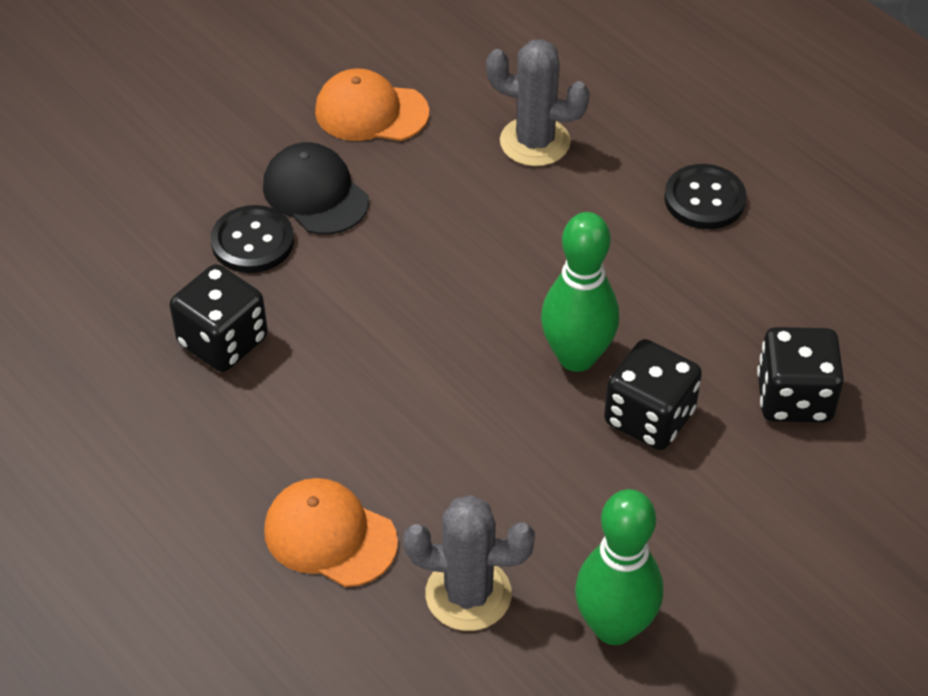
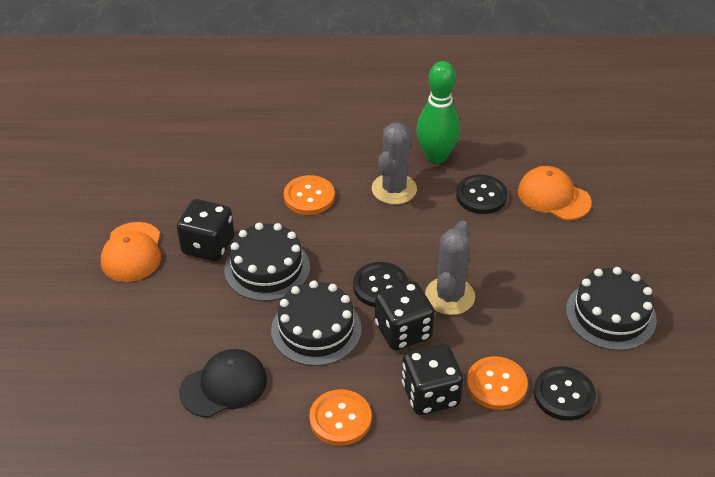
black button: 2 -> 3
black cake: 0 -> 3
green bowling pin: 2 -> 1
orange button: 0 -> 3

